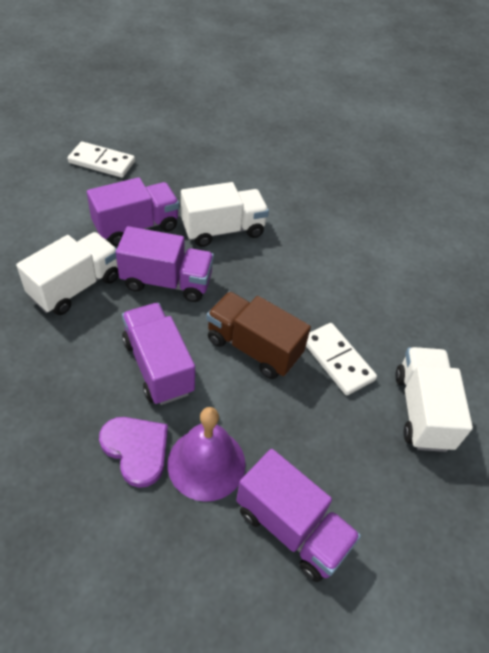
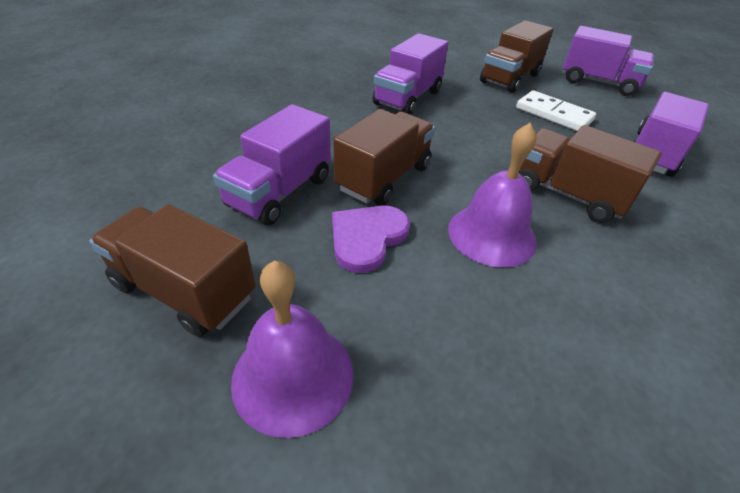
brown truck: 1 -> 4
purple bell: 1 -> 2
white domino: 2 -> 1
white truck: 3 -> 0

